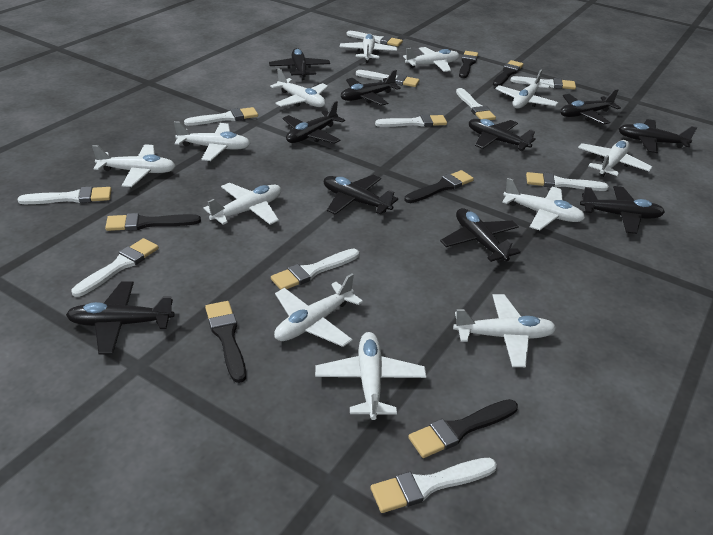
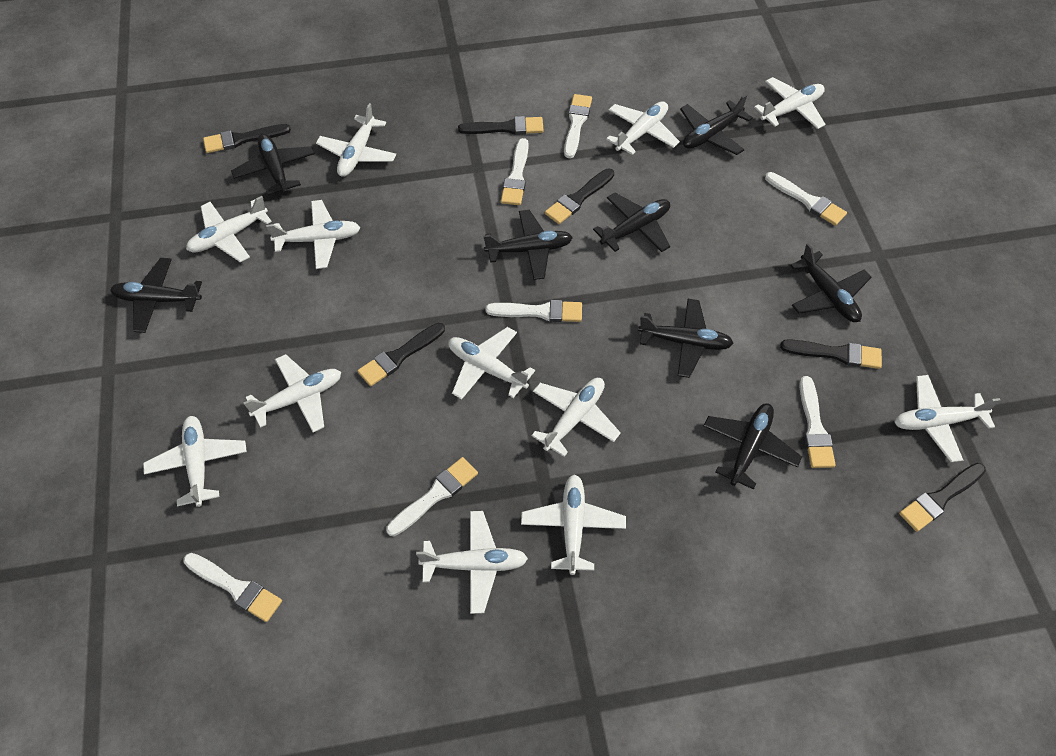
black plane: 10 -> 8
white brush: 11 -> 7

